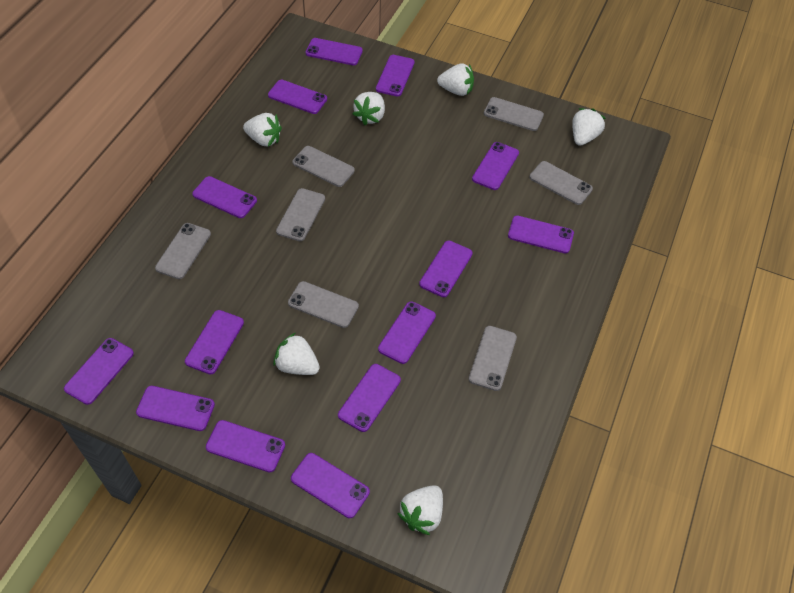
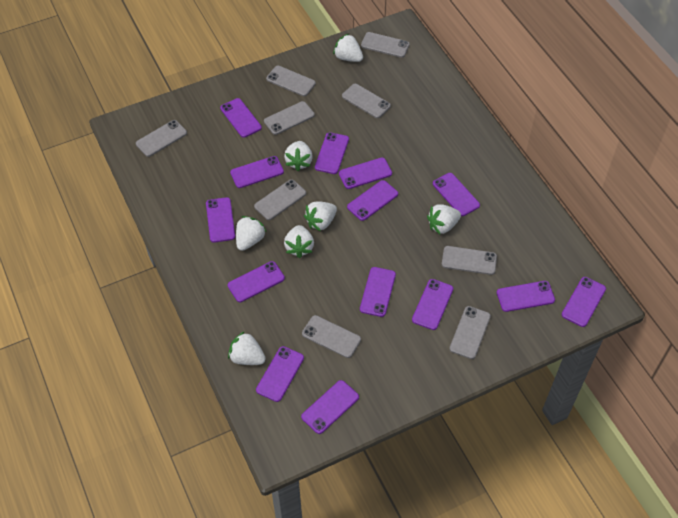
grey phone: 7 -> 9
white strawberry: 6 -> 7

